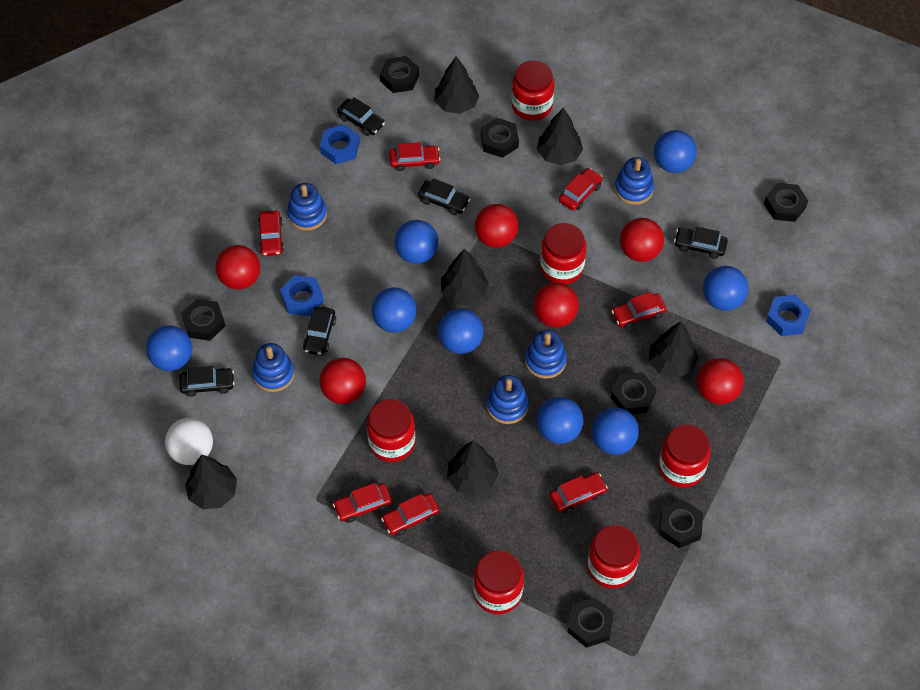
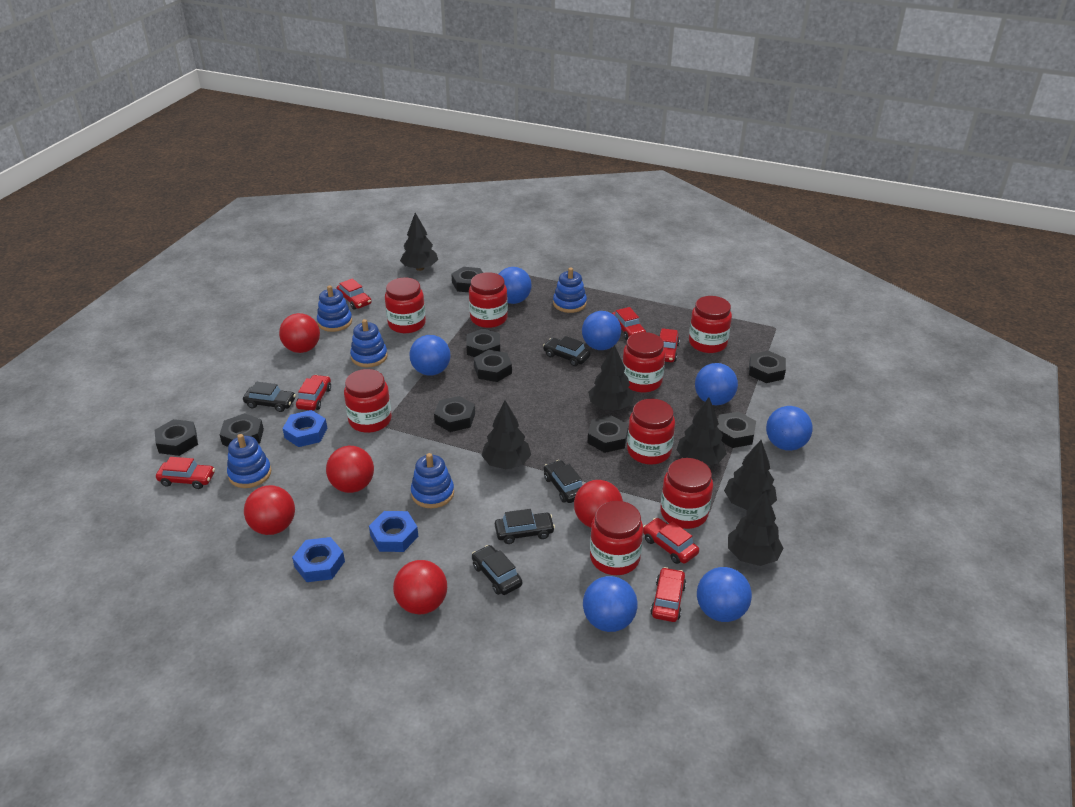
black nut: 7 -> 9
blue ball: 8 -> 7
red ball: 6 -> 5
red jar: 6 -> 8
white ball: 1 -> 0

